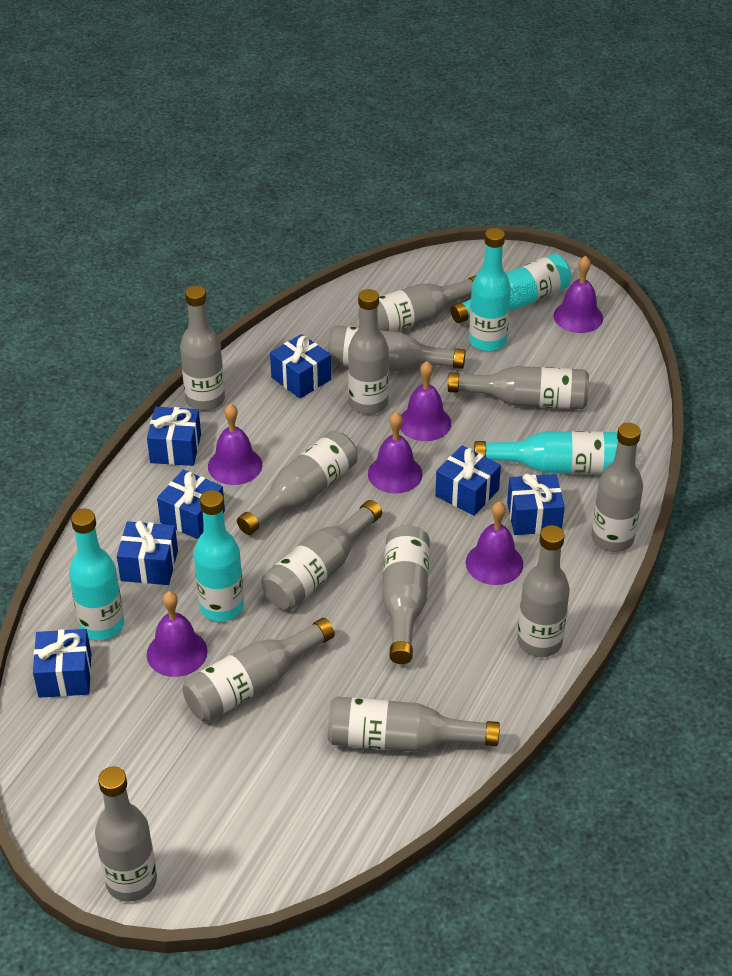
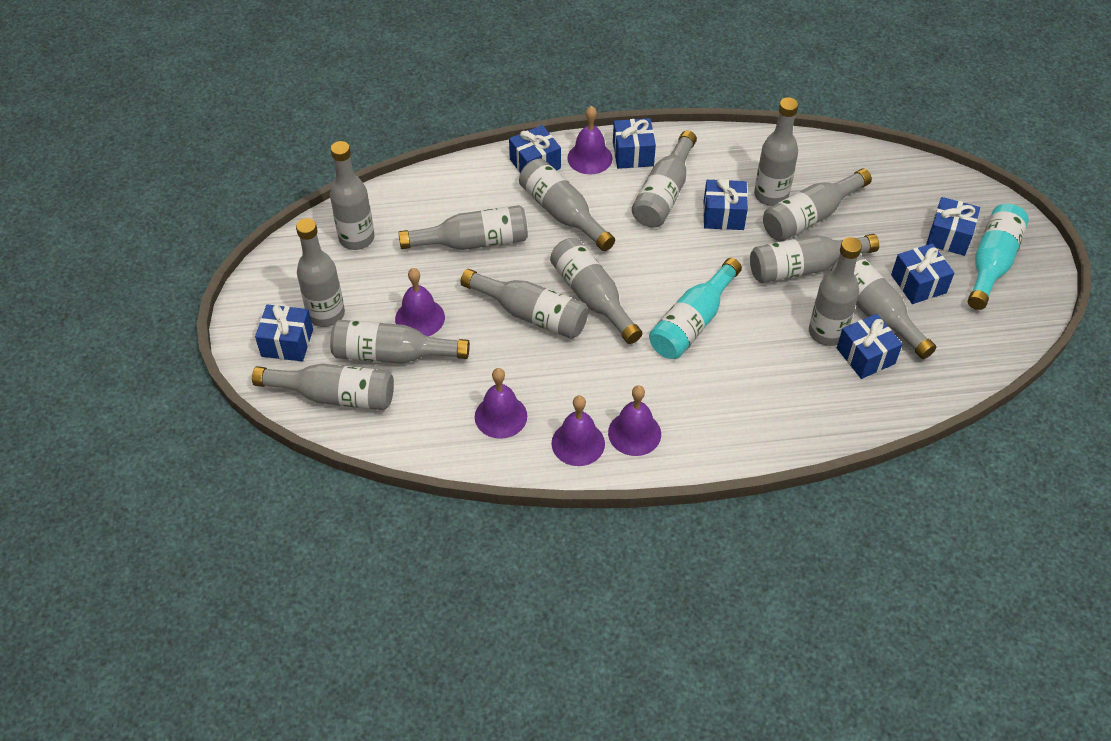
grey bottle: 13 -> 14
purple bell: 6 -> 5
turquoise bottle: 5 -> 2

